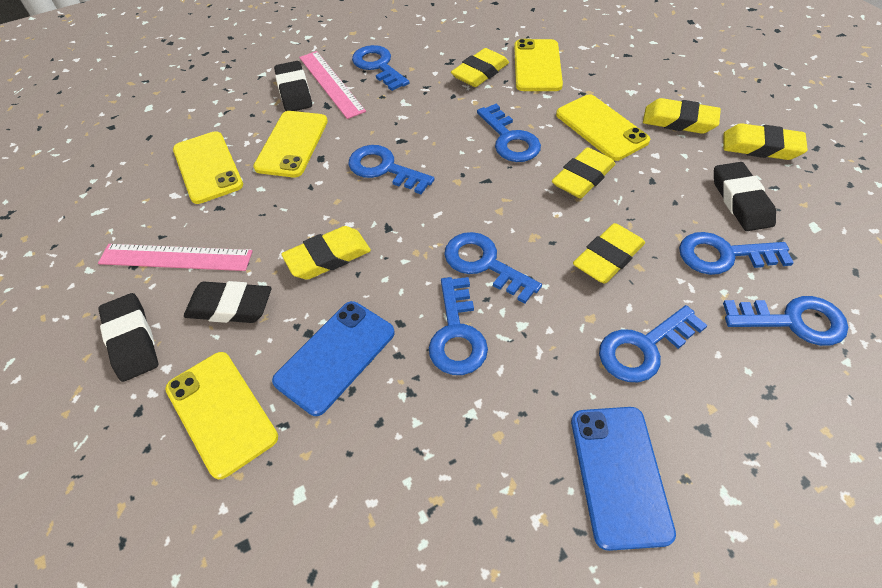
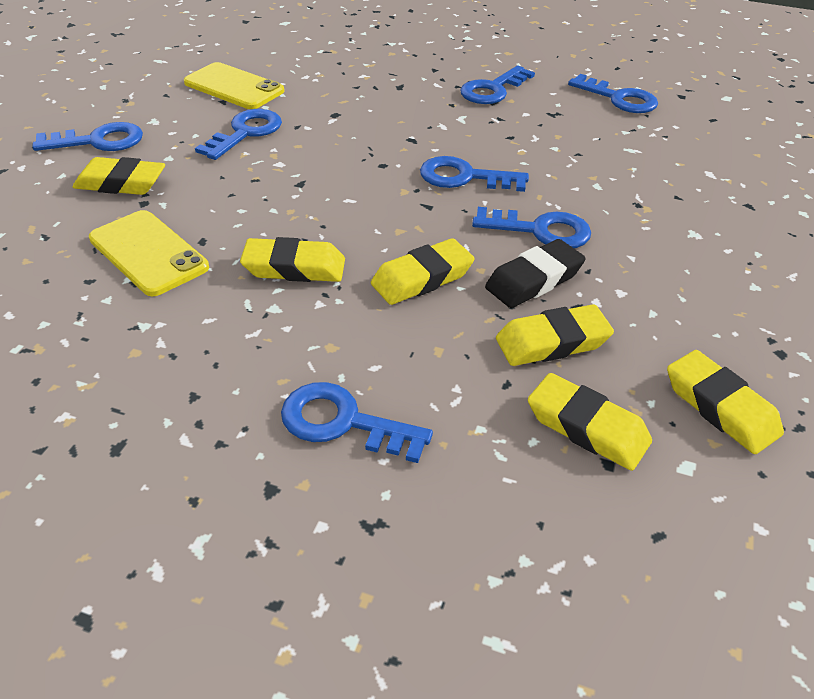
black eraser: 4 -> 1
blue key: 8 -> 7
blue phone: 2 -> 0
pink ruler: 2 -> 0
yellow phone: 5 -> 2

